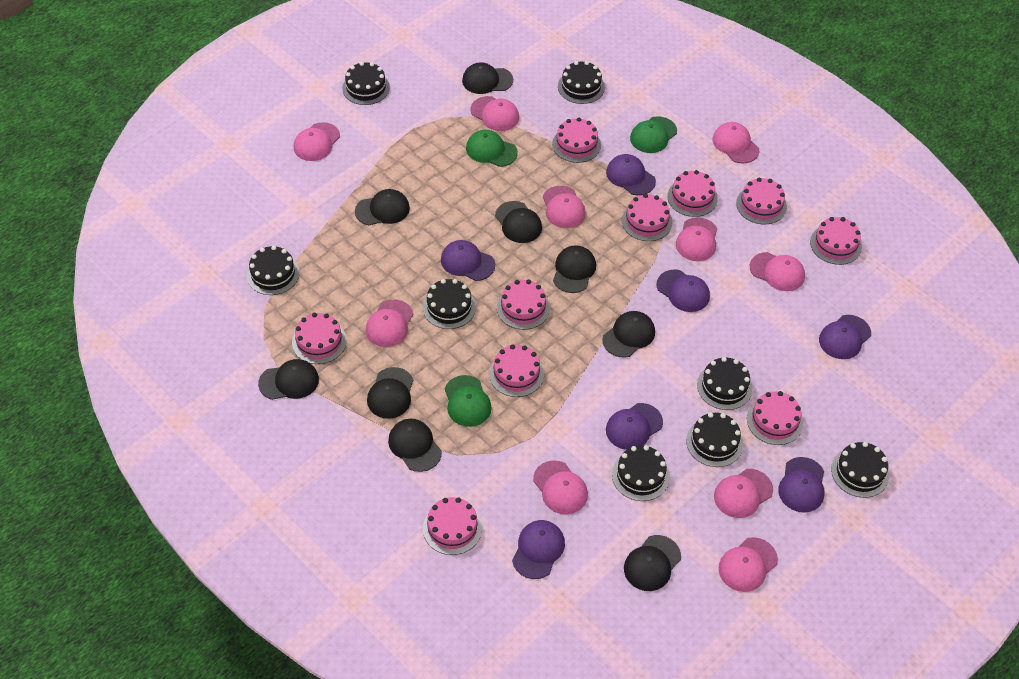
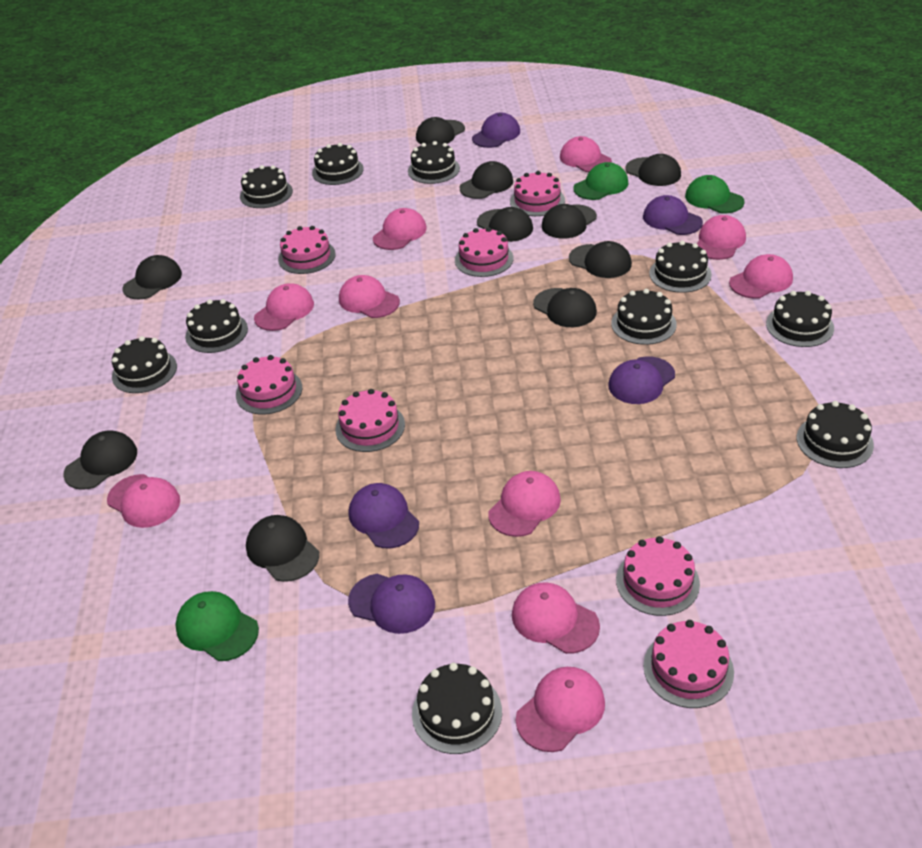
black cake: 8 -> 10
black cap: 9 -> 10
pink cake: 10 -> 7
purple cap: 7 -> 5

